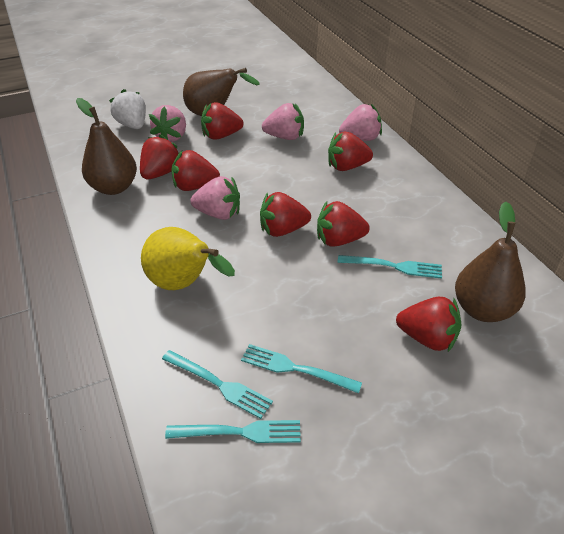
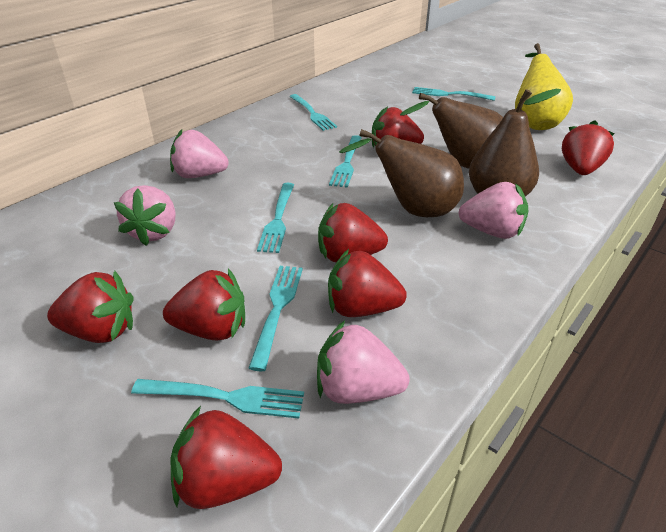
turquoise fork: 4 -> 6
white strawberry: 1 -> 0

